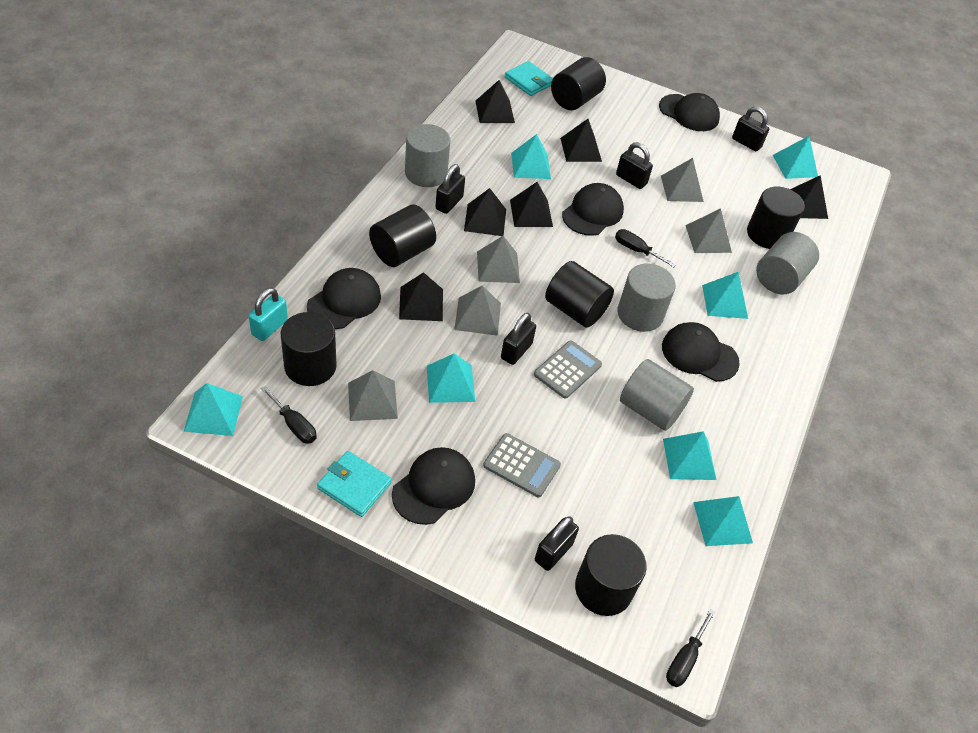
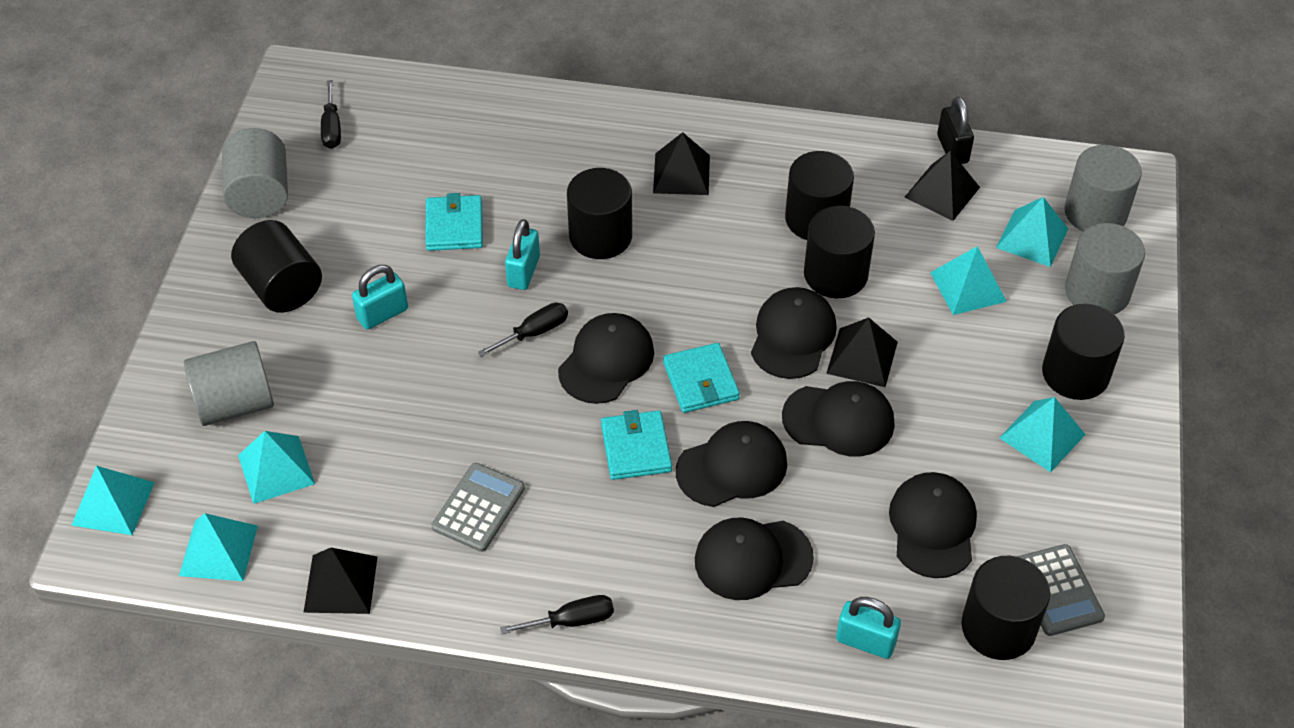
black cap: 5 -> 6
black padlock: 5 -> 1
black pyramid: 6 -> 4
grey pyramid: 5 -> 0
turquoise padlock: 1 -> 3
turquoise pyramid: 7 -> 6
turquoise wallet: 2 -> 3

